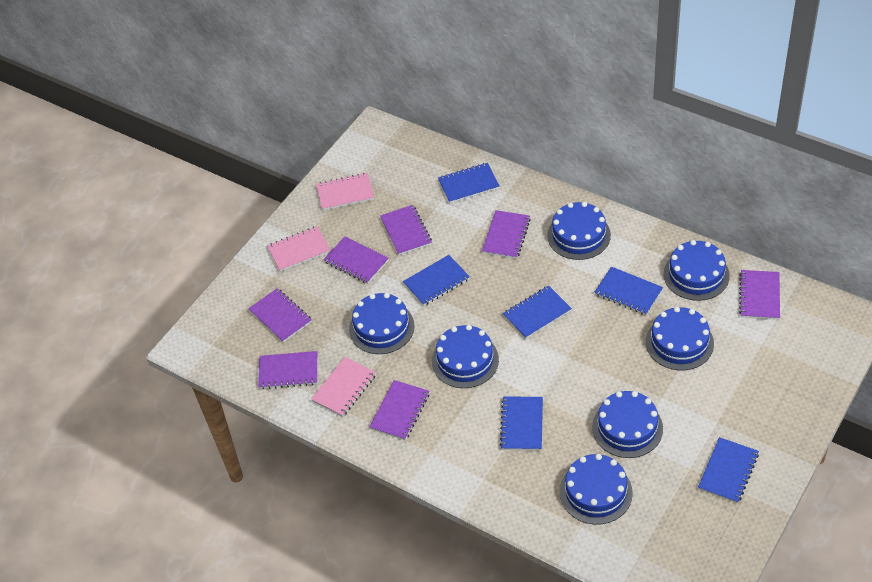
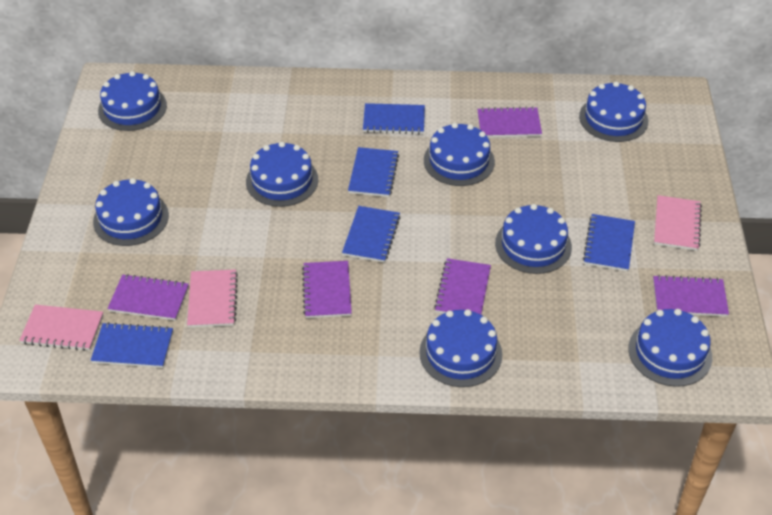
blue cake: 7 -> 8
blue notebook: 6 -> 5
purple notebook: 7 -> 5

